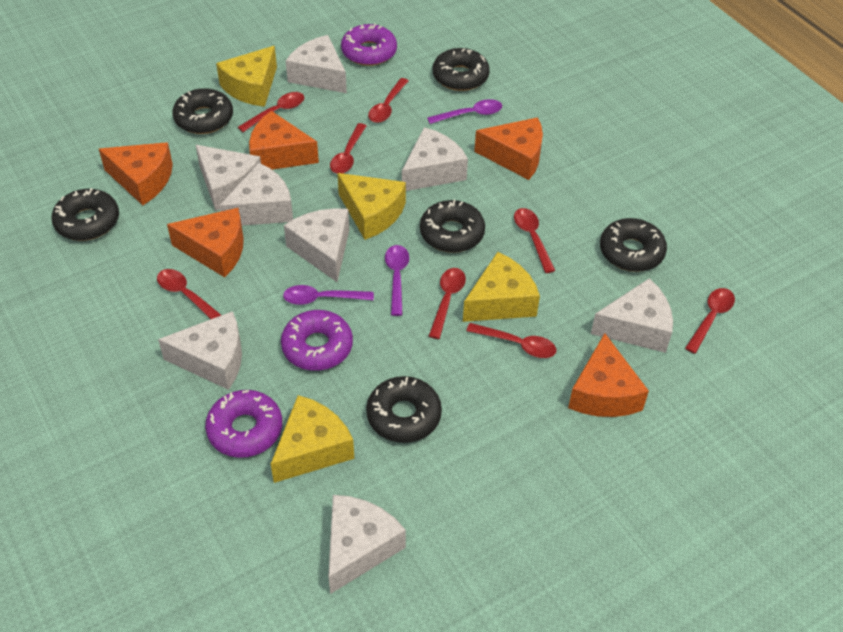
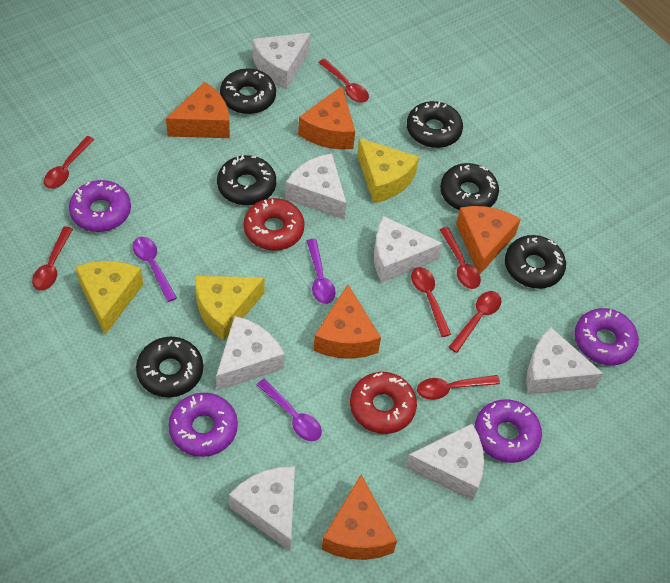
purple donut: 3 -> 4
red donut: 0 -> 2
red spoon: 8 -> 7
white cheese: 8 -> 7
yellow cheese: 4 -> 3

